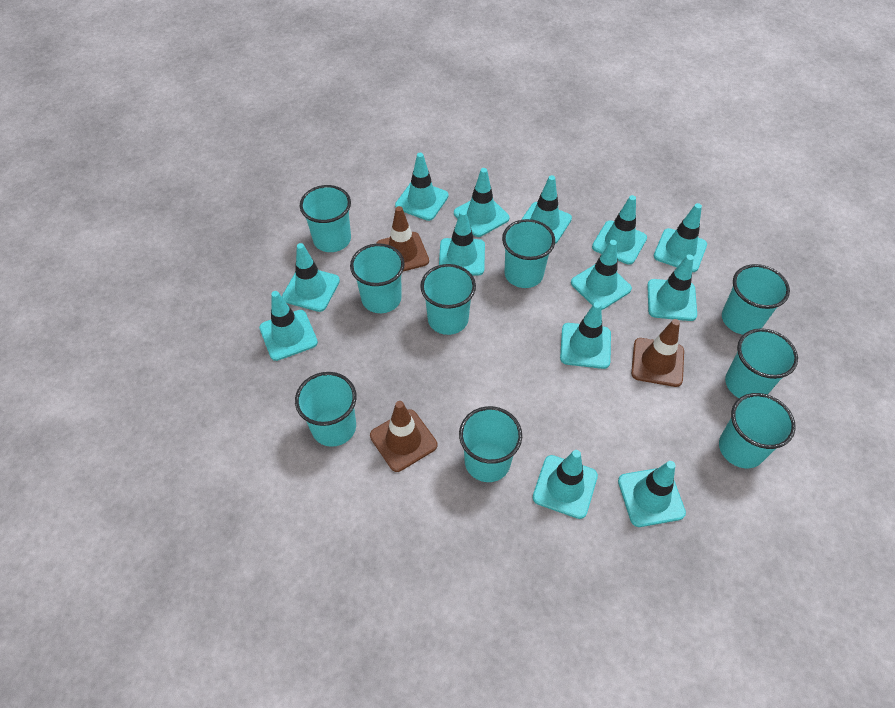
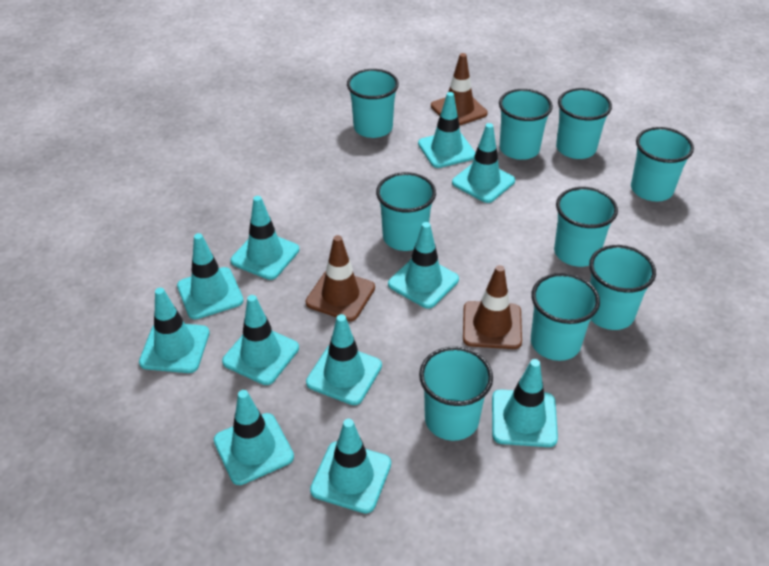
turquoise traffic cone: 13 -> 11

